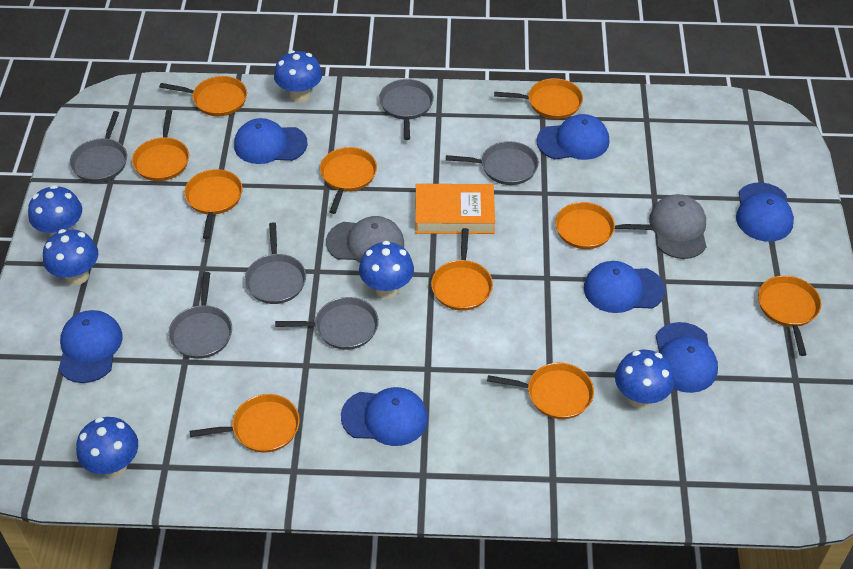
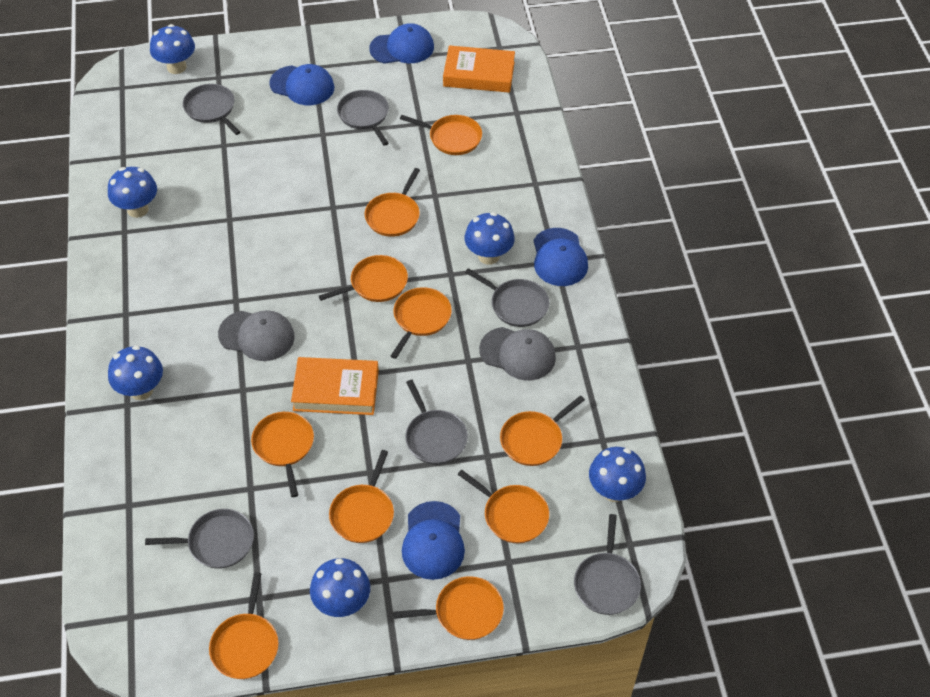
blue cap: 7 -> 4
orange book: 1 -> 2

